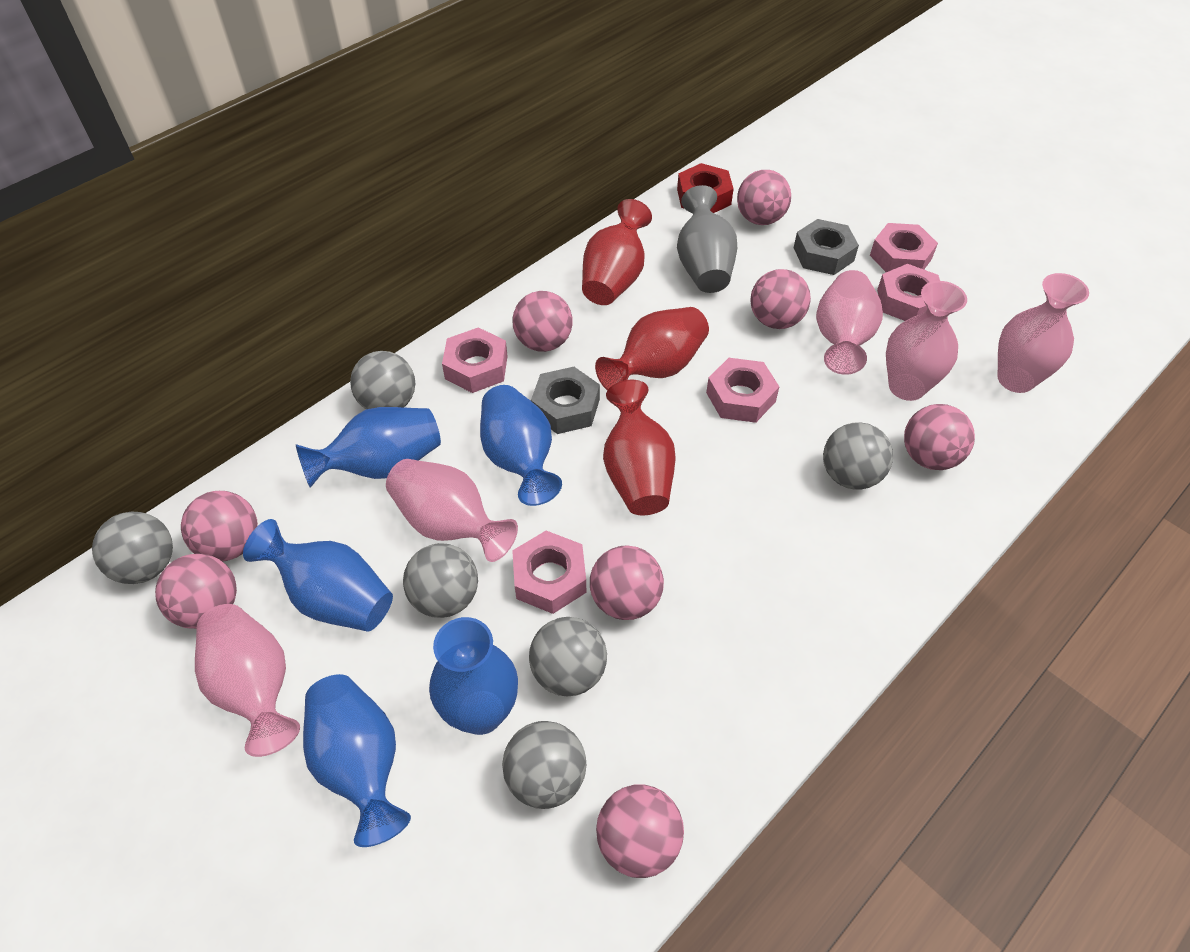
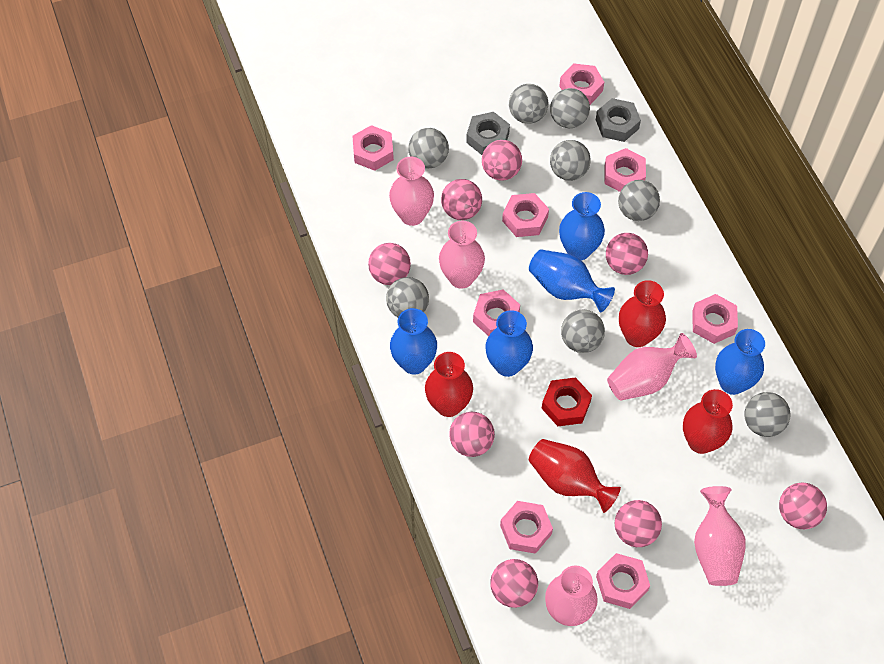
grey ball: 6 -> 8
grey vase: 1 -> 0
pink nut: 5 -> 8
red vase: 3 -> 4

